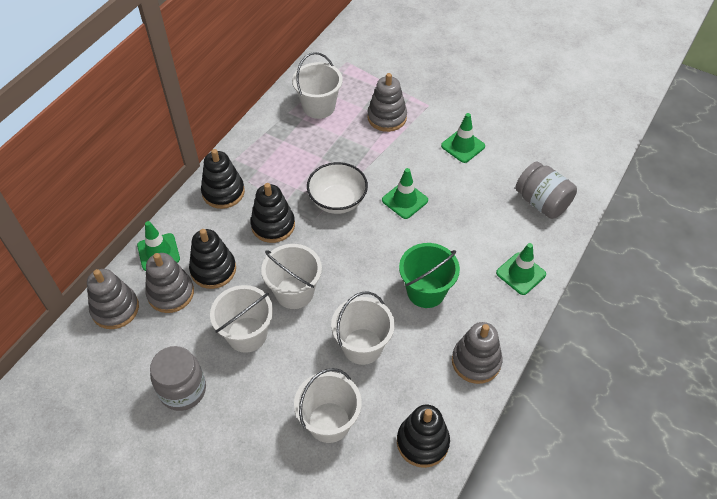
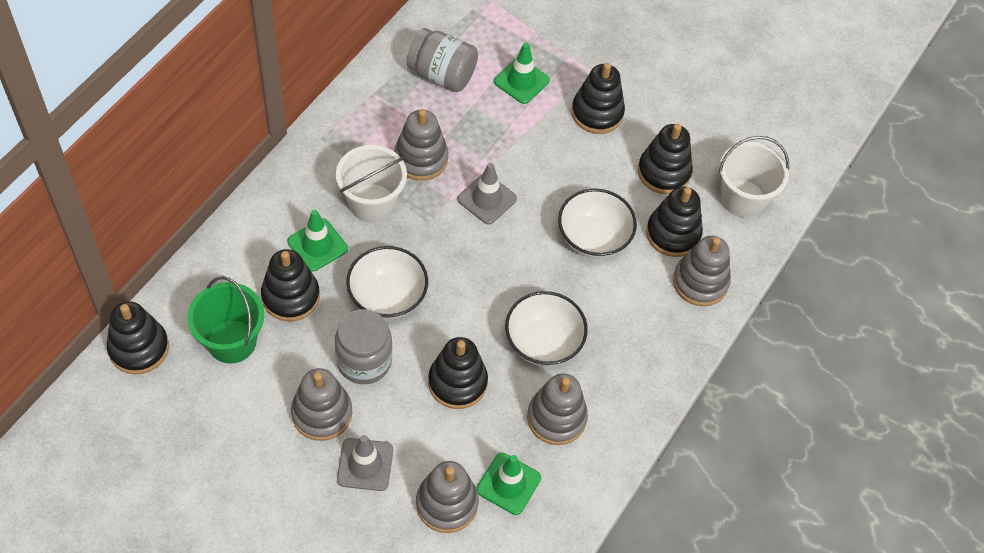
black stacking toy: 4 -> 6
green traffic cone: 4 -> 3
grey stacking toy: 4 -> 5
grey traffic cone: 0 -> 2
white bowl: 1 -> 3
white bucket: 5 -> 2

